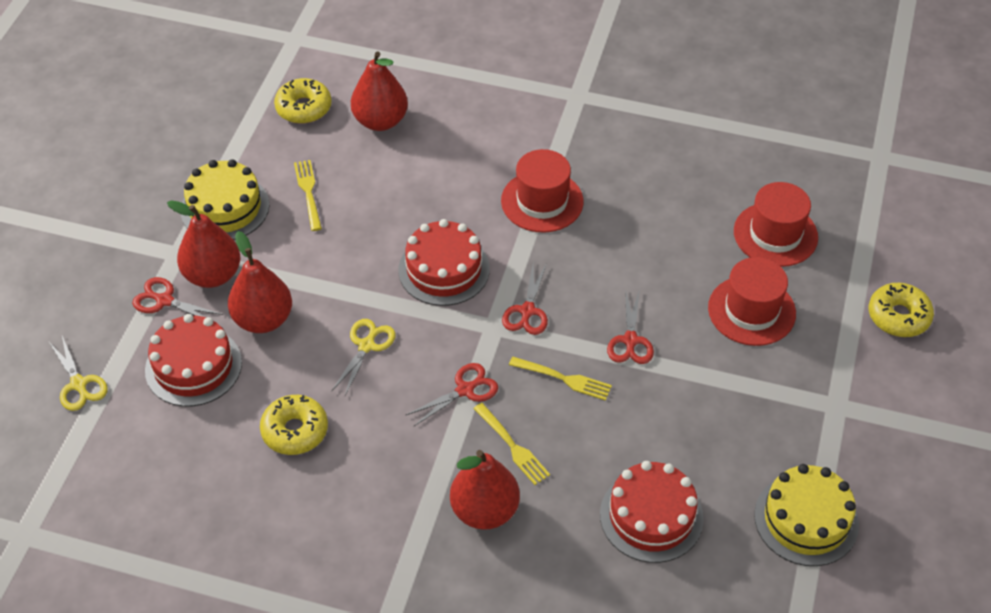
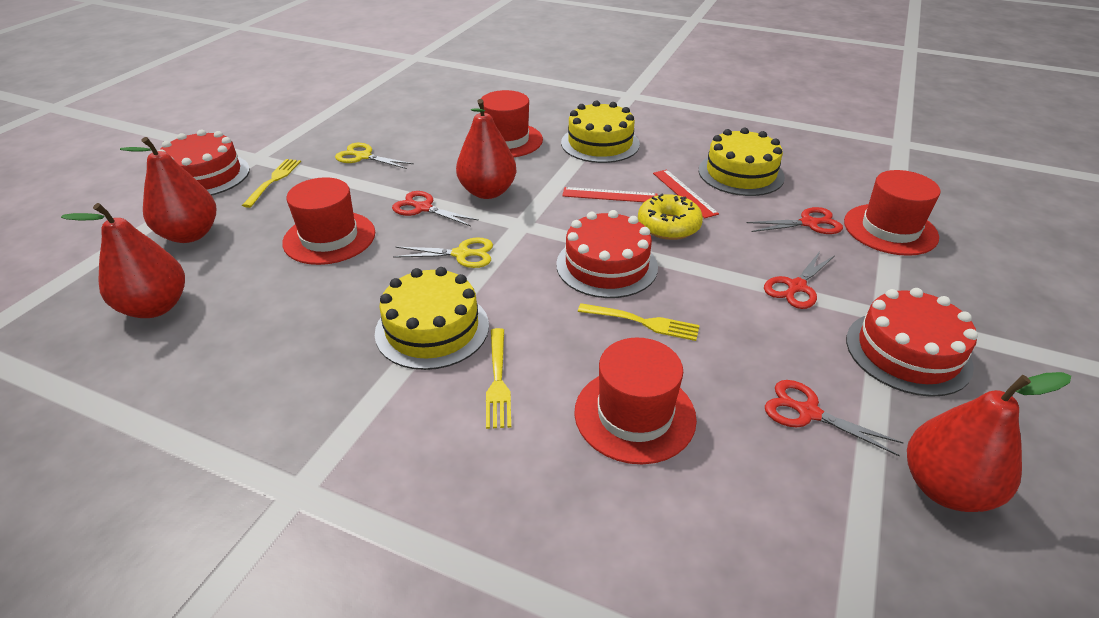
red hat: 3 -> 4
red ruler: 0 -> 2
yellow cake: 2 -> 3
yellow donut: 3 -> 1

